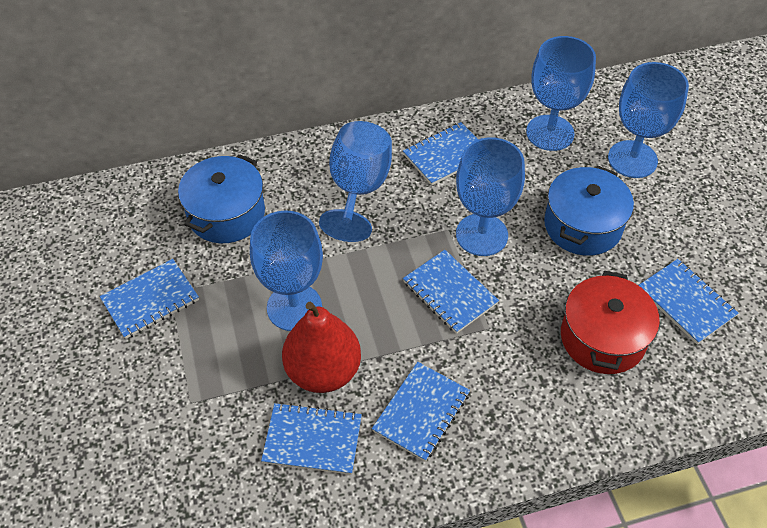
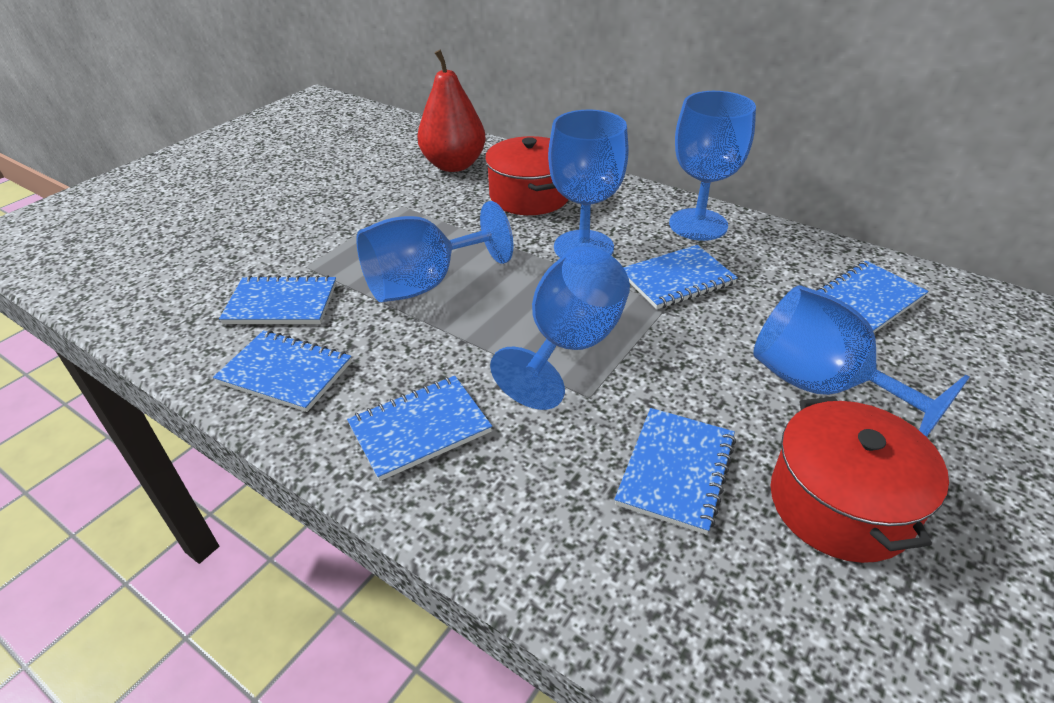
blue pot: 2 -> 0
red pot: 1 -> 2

